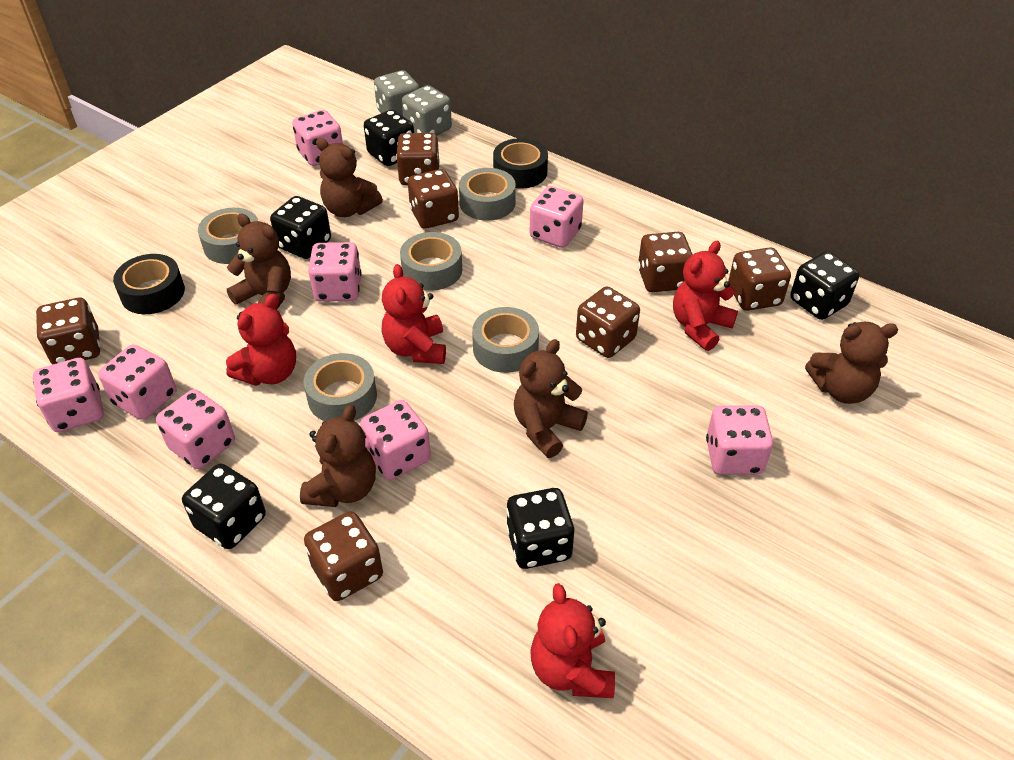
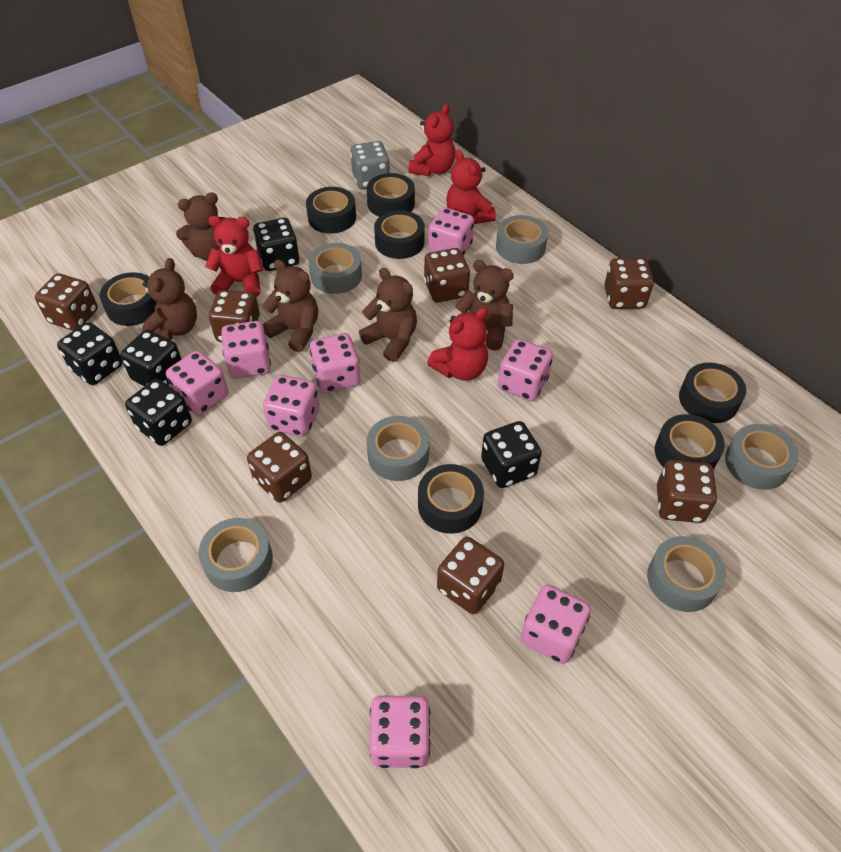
black tape: 2 -> 7
grey dice: 2 -> 1
grey tape: 5 -> 6

